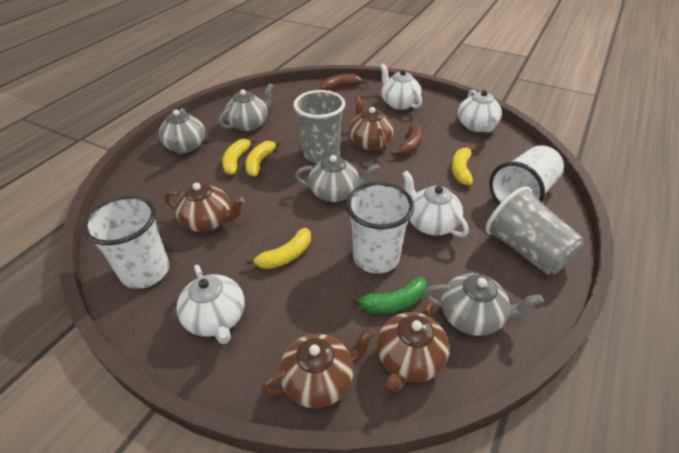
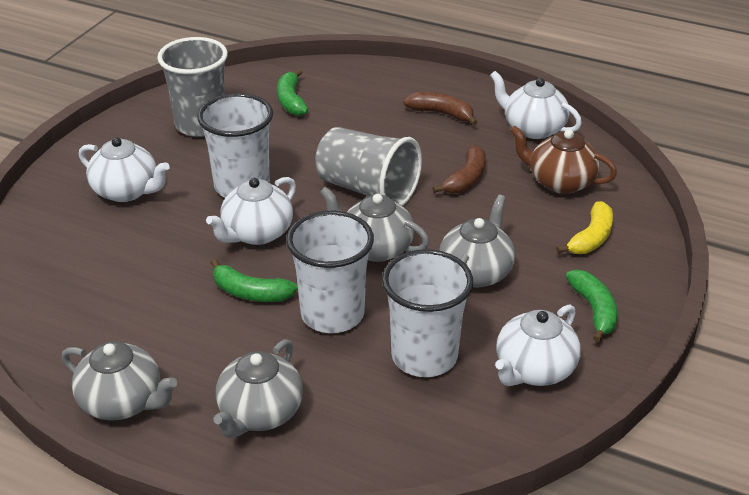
brown teapot: 4 -> 1
green banana: 1 -> 3
yellow banana: 4 -> 1

